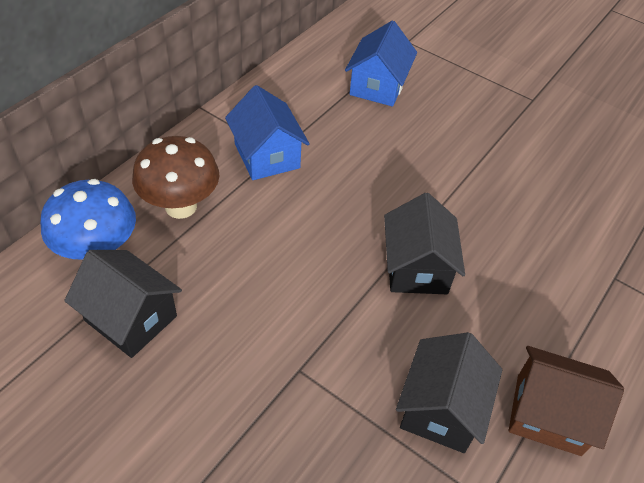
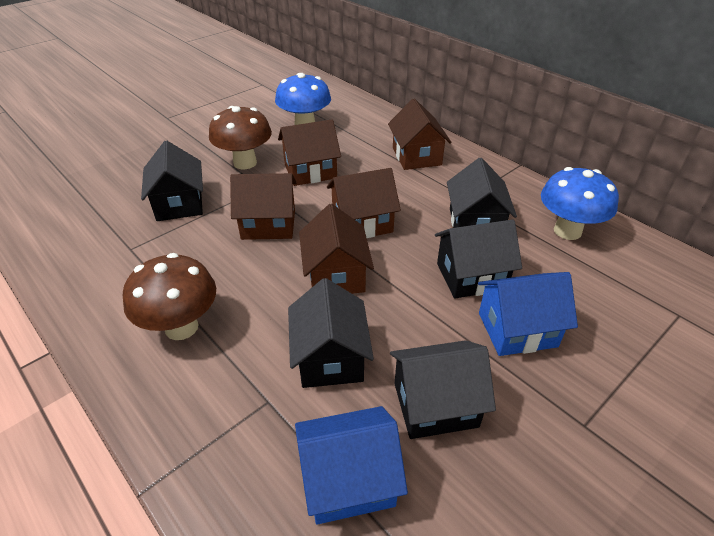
black house: 3 -> 5
blue mushroom: 1 -> 2
brown house: 1 -> 5
brown mushroom: 1 -> 2

